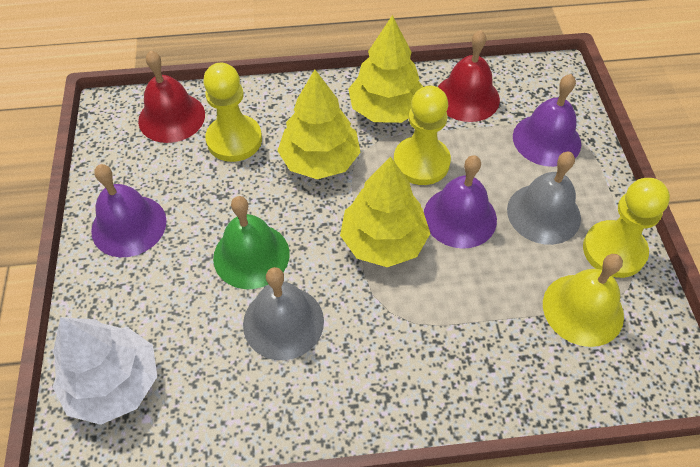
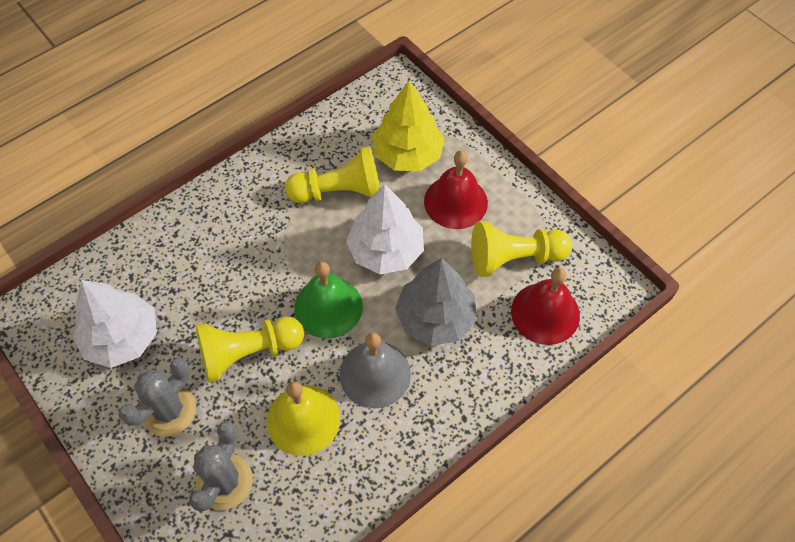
grey bell: 2 -> 1
grey cactus: 0 -> 2
grey tree: 0 -> 1
purple bell: 3 -> 0
white tree: 1 -> 2
yellow tree: 3 -> 1

